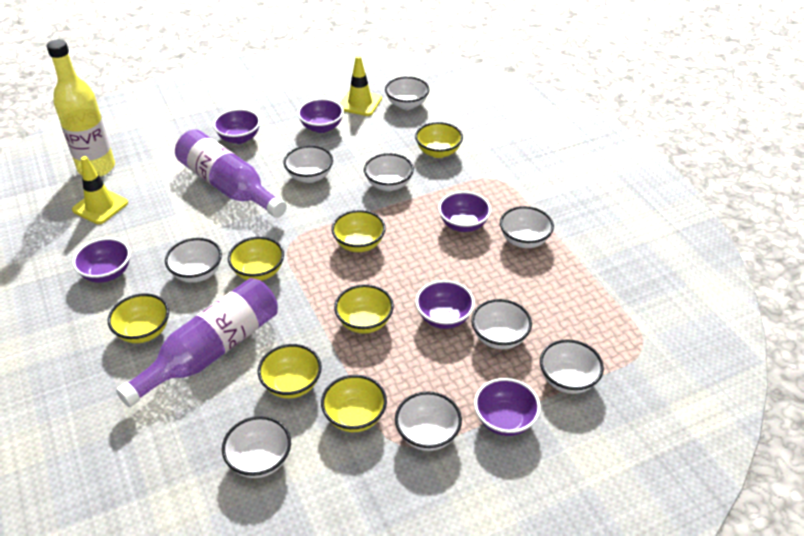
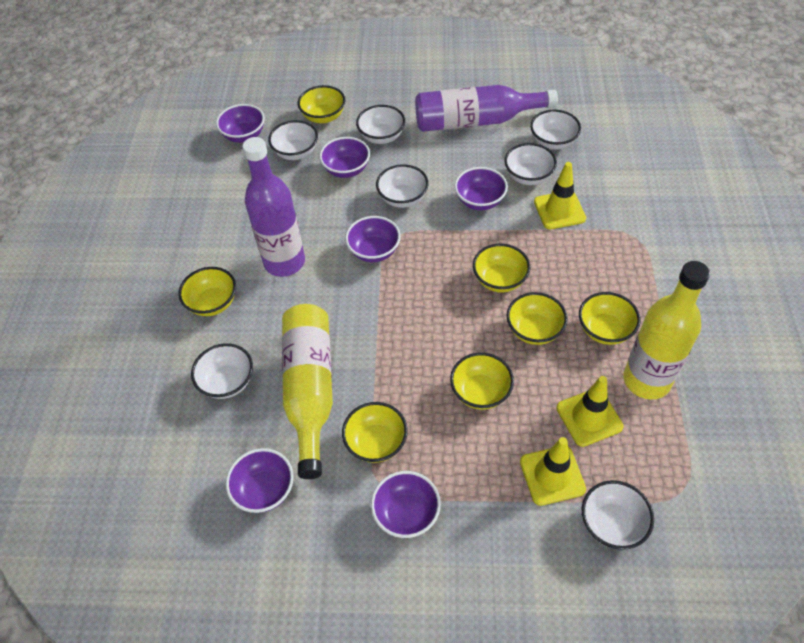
white bowl: 9 -> 7
yellow bottle: 1 -> 2
yellow traffic cone: 2 -> 3

